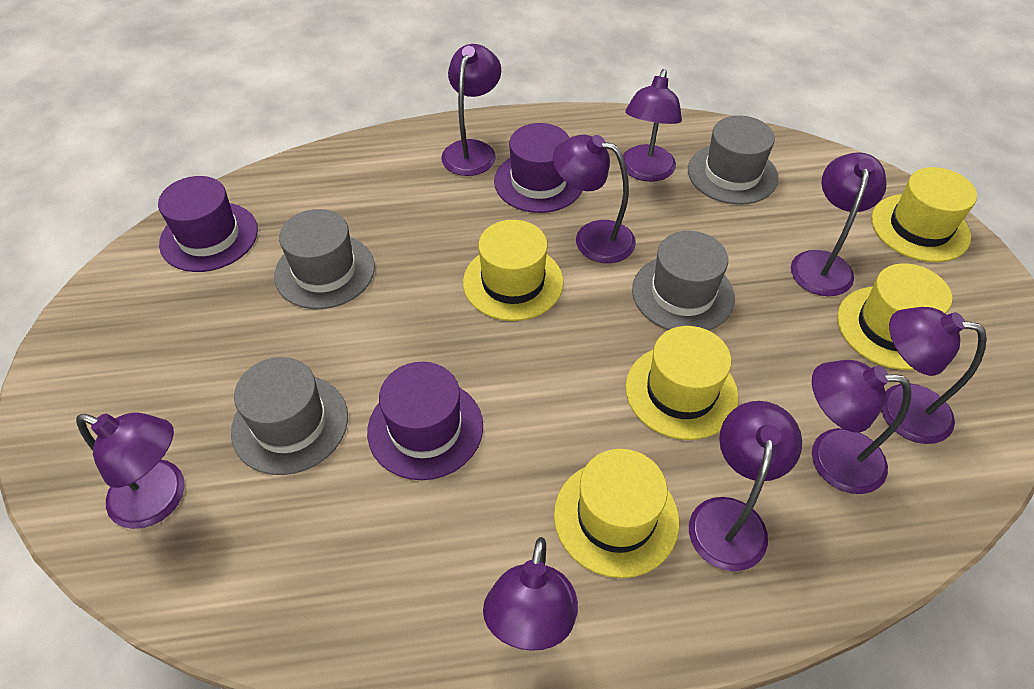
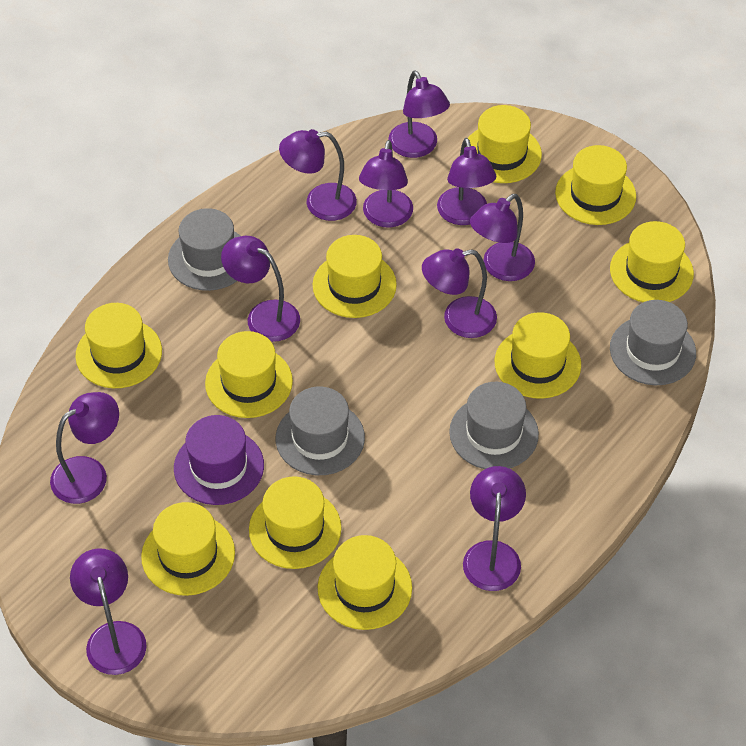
purple hat: 3 -> 1
purple lamp: 9 -> 10
yellow hat: 5 -> 10

